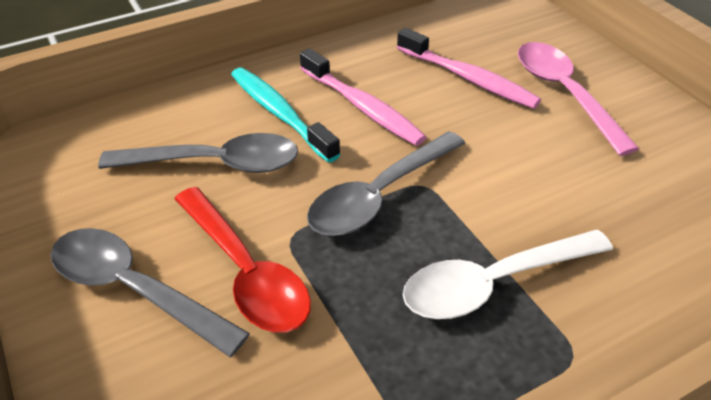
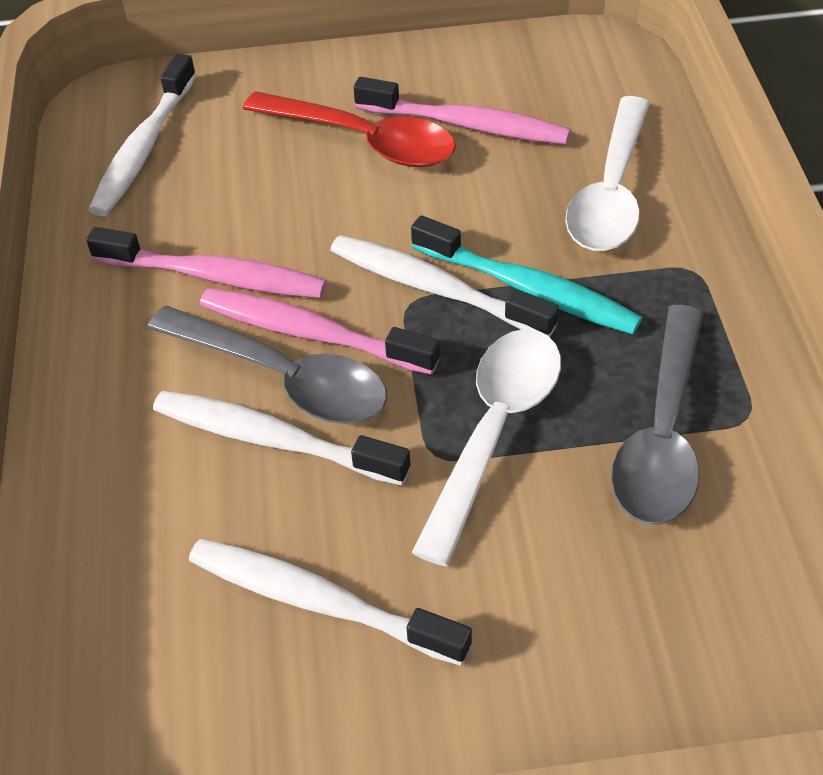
grey spoon: 3 -> 2
pink spoon: 1 -> 0
pink toothbrush: 2 -> 3
white spoon: 1 -> 2
white toothbrush: 0 -> 4

